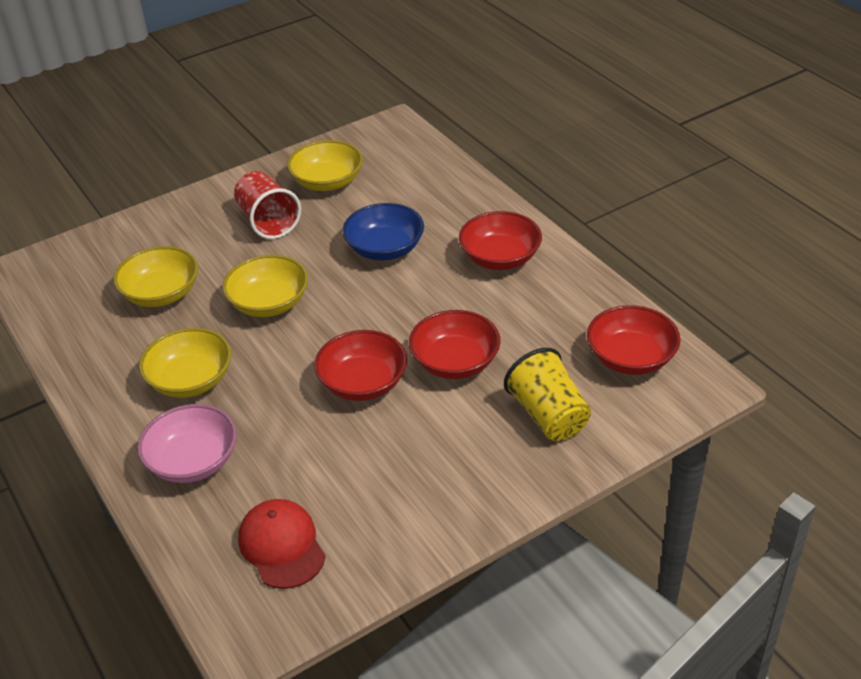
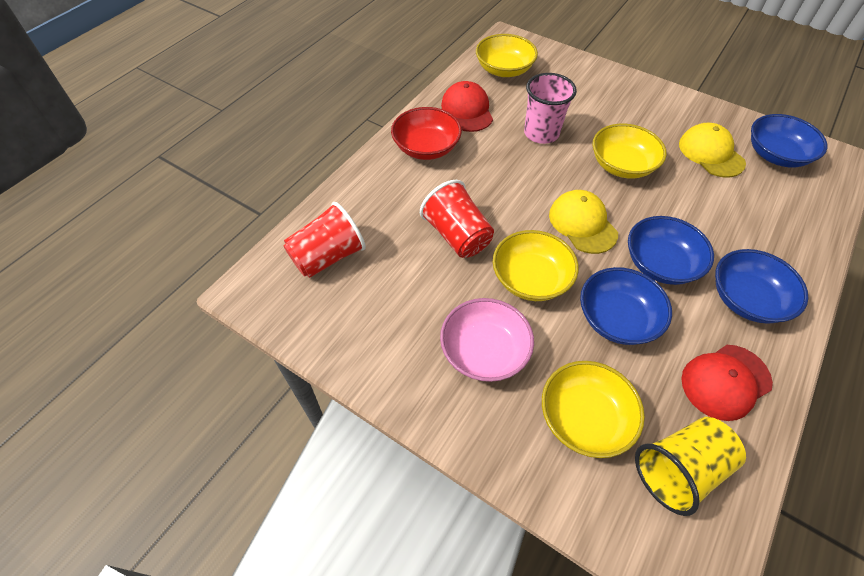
blue bowl: 1 -> 4
pink cup: 0 -> 1
red bowl: 4 -> 1
red cap: 1 -> 2
red cup: 1 -> 2
yellow cap: 0 -> 2

